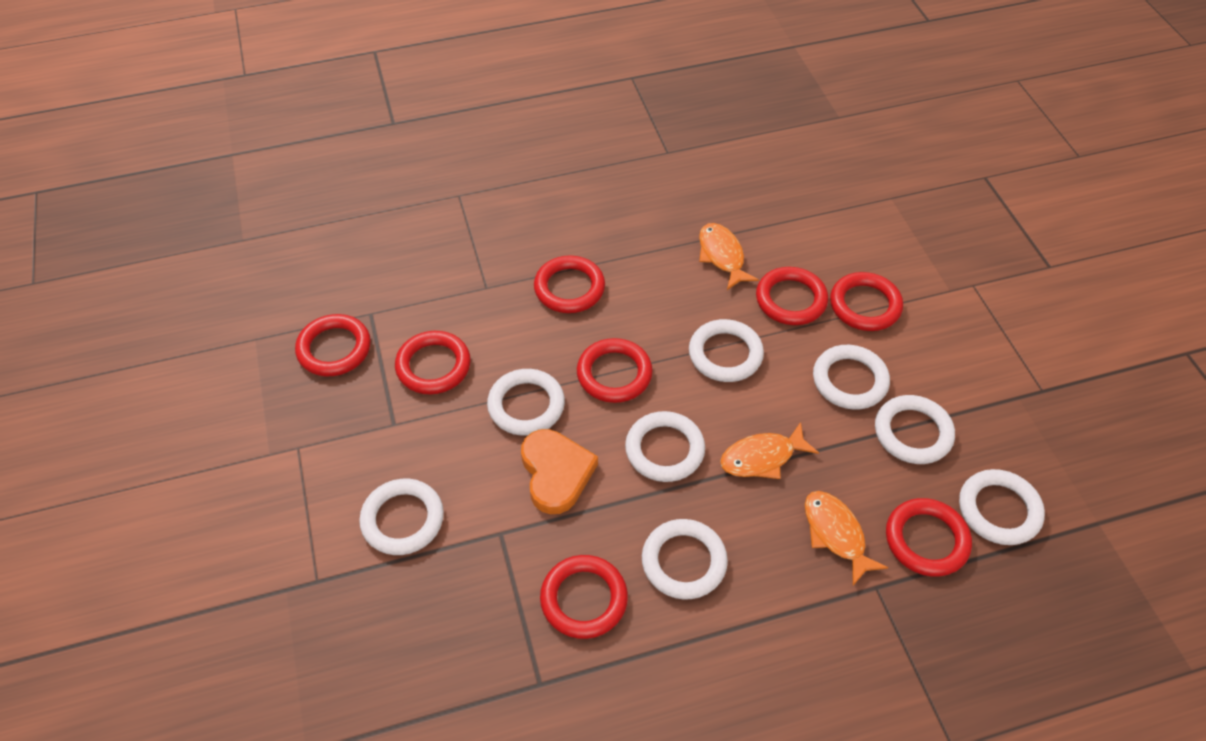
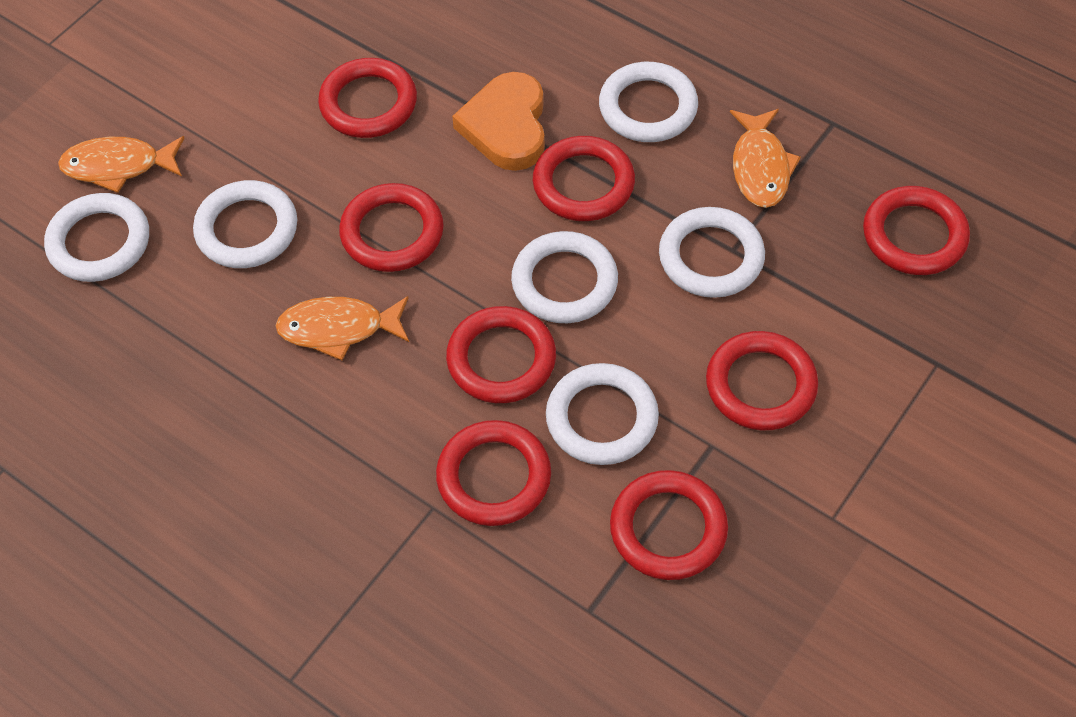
white ring: 8 -> 6

